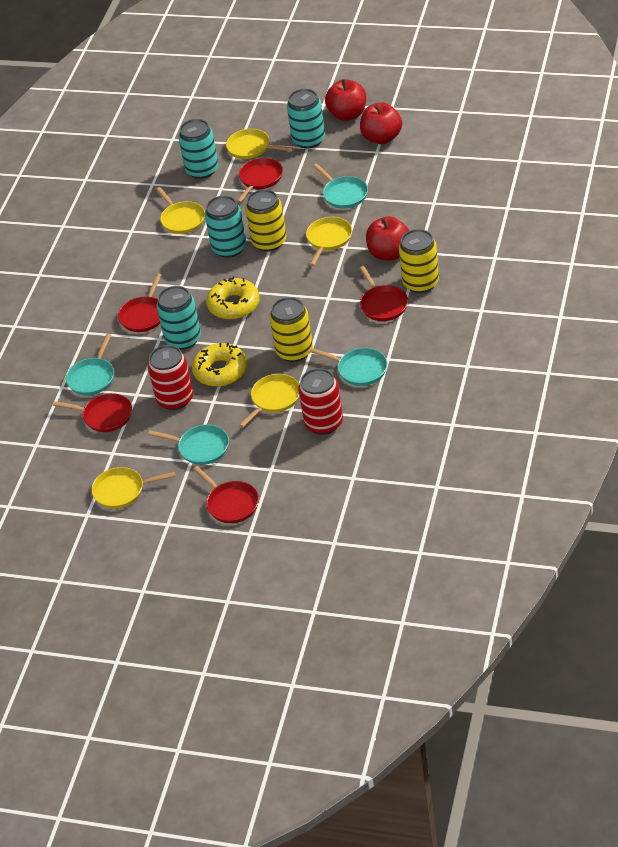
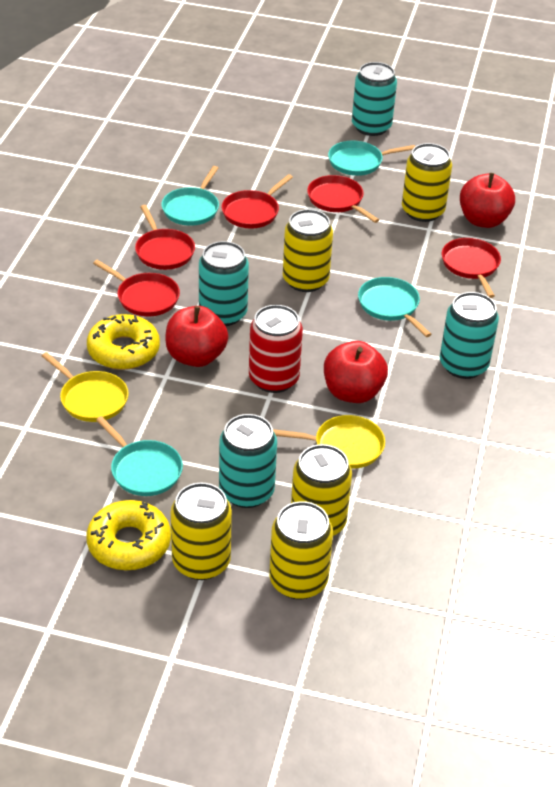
red can: 2 -> 1
yellow can: 3 -> 5
yellow pan: 5 -> 2

